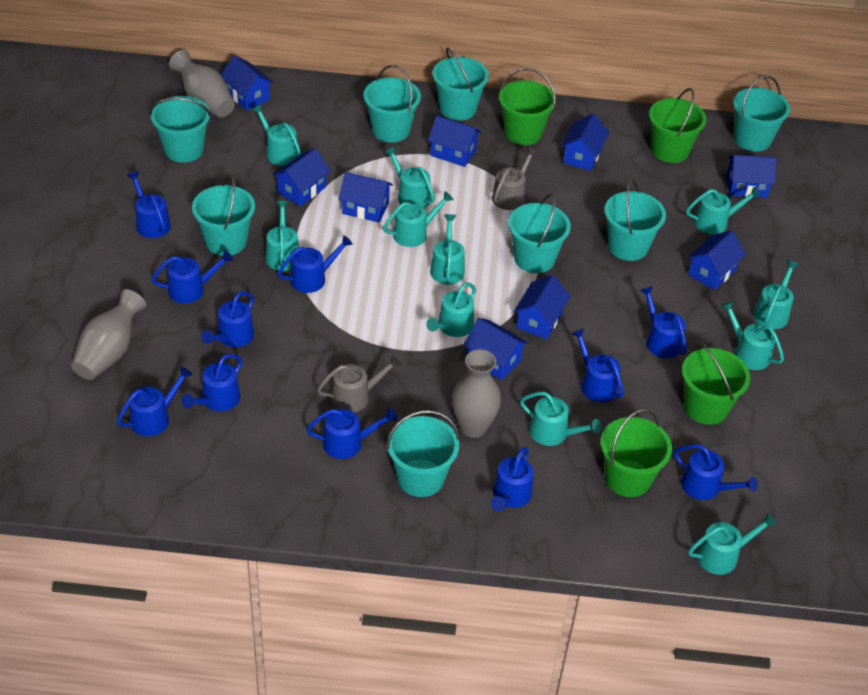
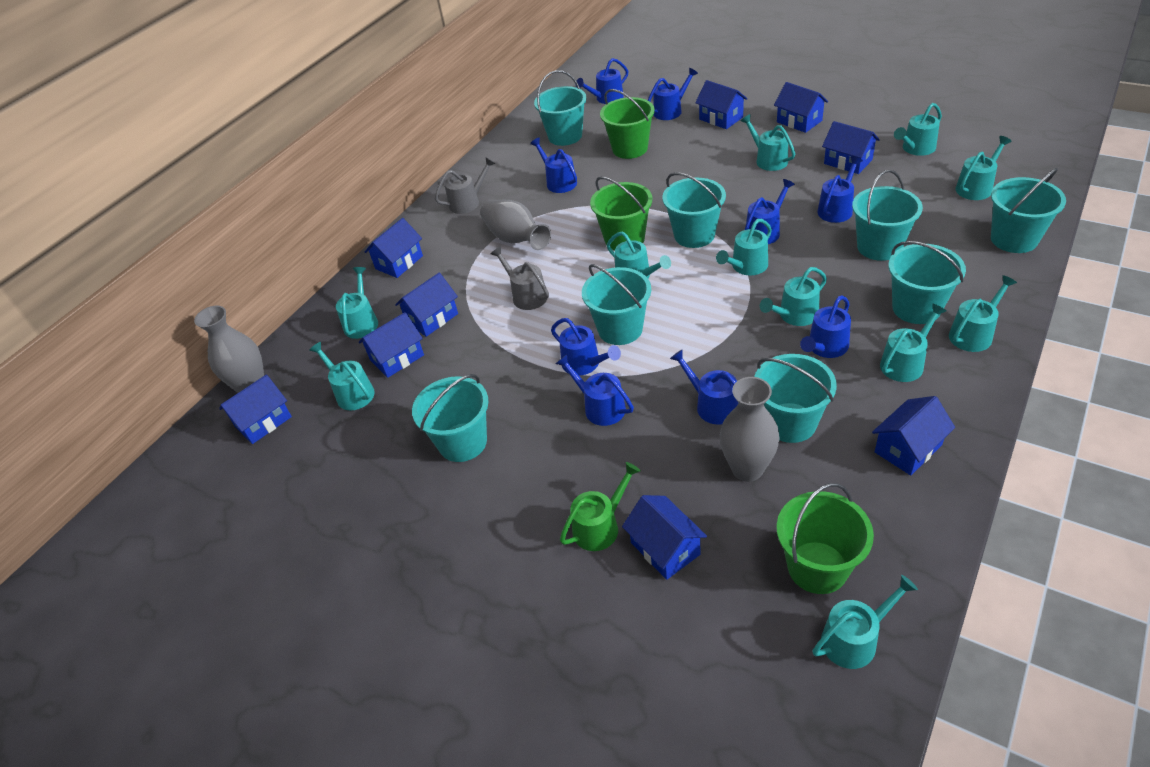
blue watering can: 11 -> 9
green bucket: 4 -> 3
green watering can: 0 -> 1

